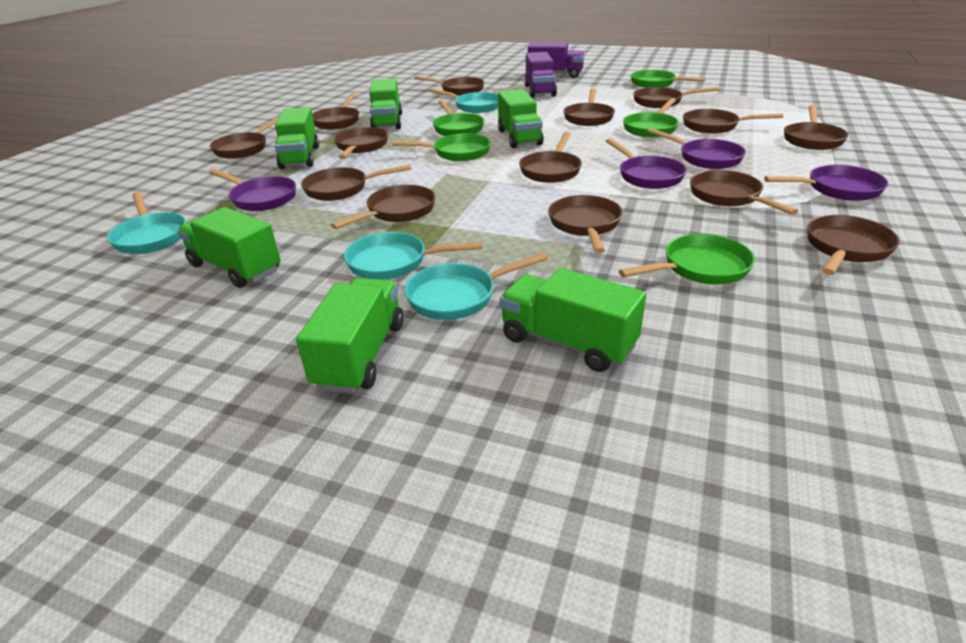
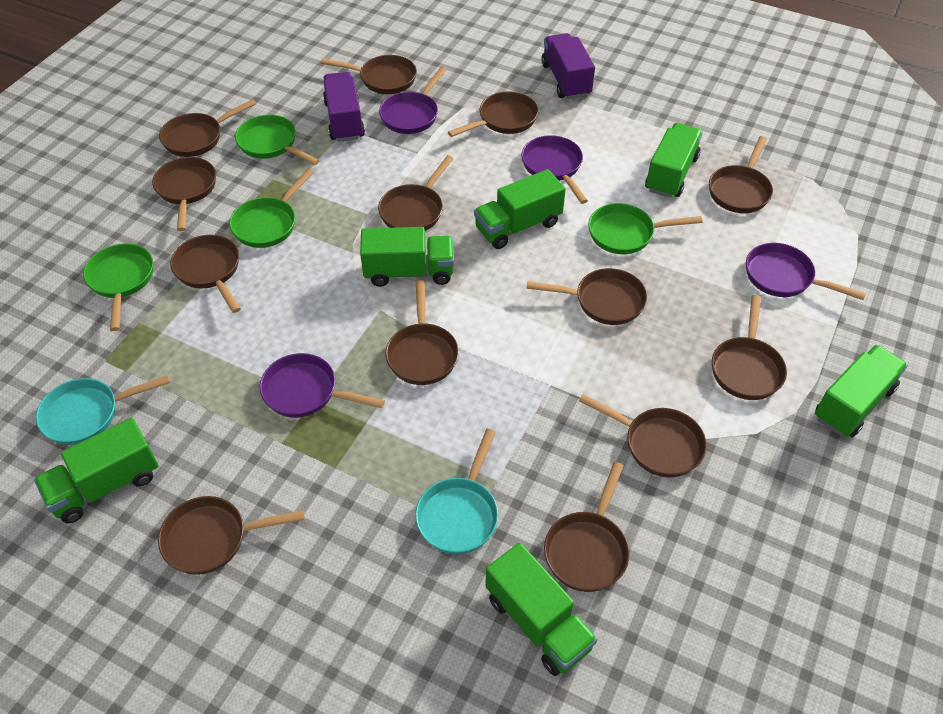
brown pan: 14 -> 13
green pan: 5 -> 4
turquoise pan: 4 -> 2

